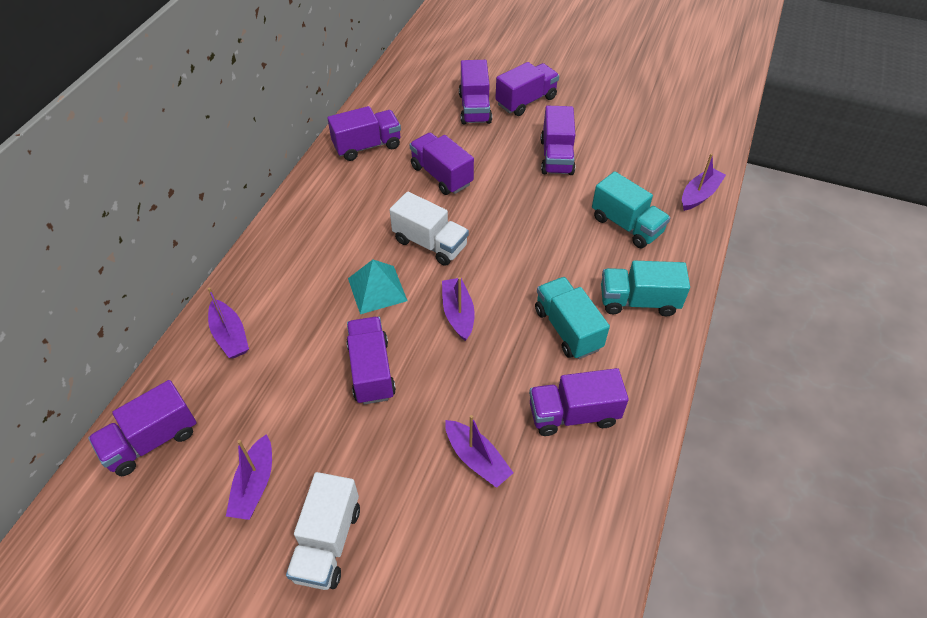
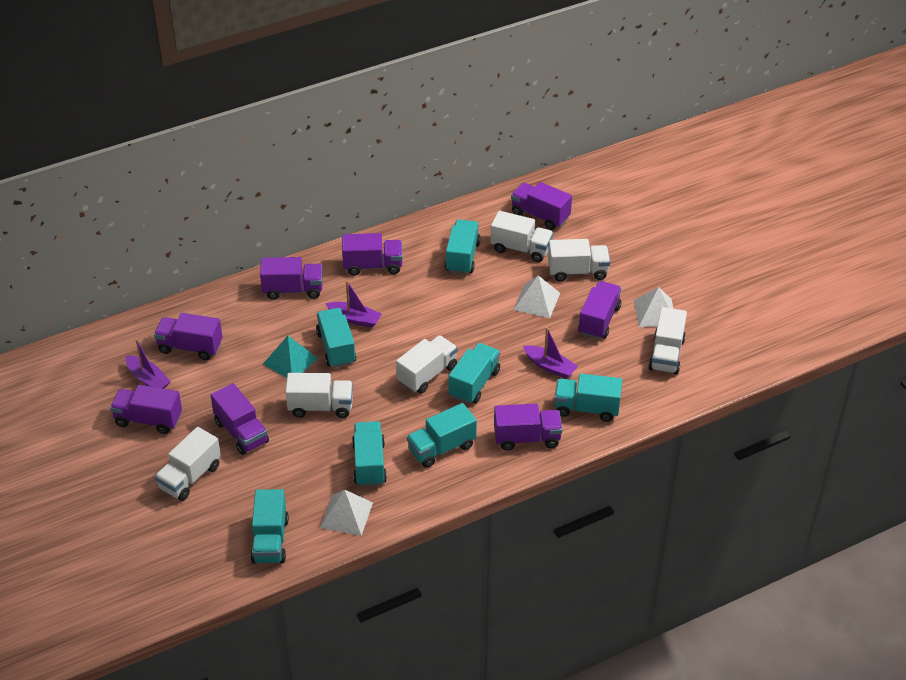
purple boat: 5 -> 3
turquoise truck: 3 -> 7
white pyramid: 0 -> 3
white truck: 2 -> 6

